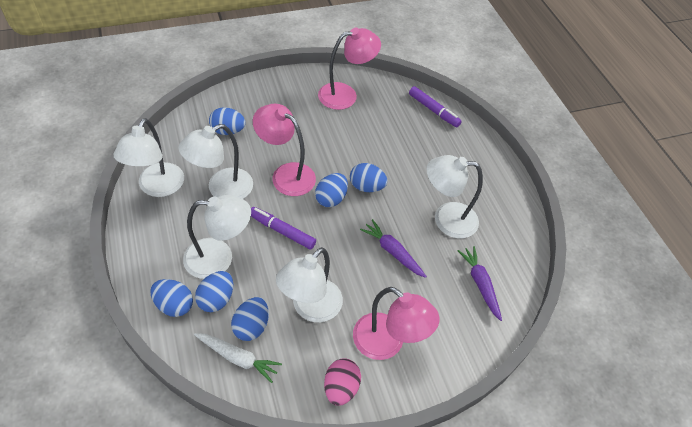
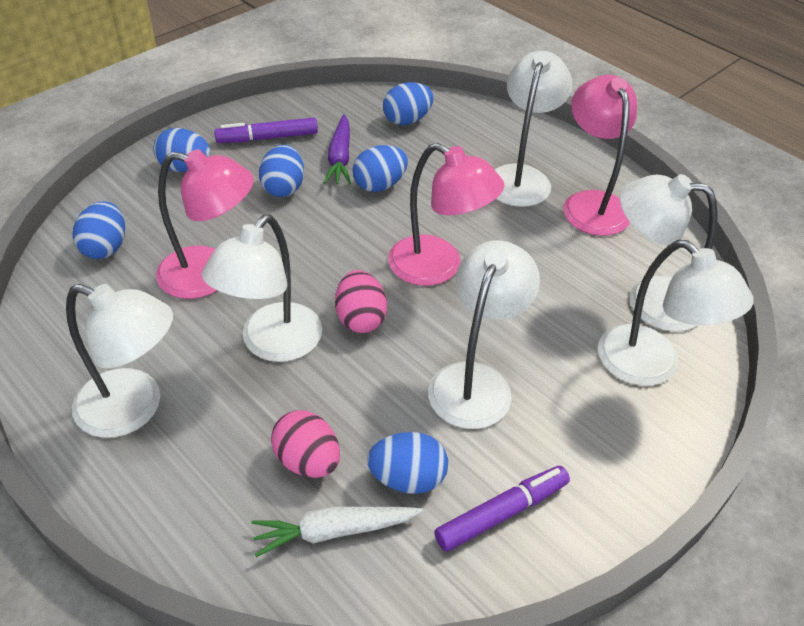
pink egg: 1 -> 2
purple carrot: 2 -> 1
white lamp: 5 -> 6

